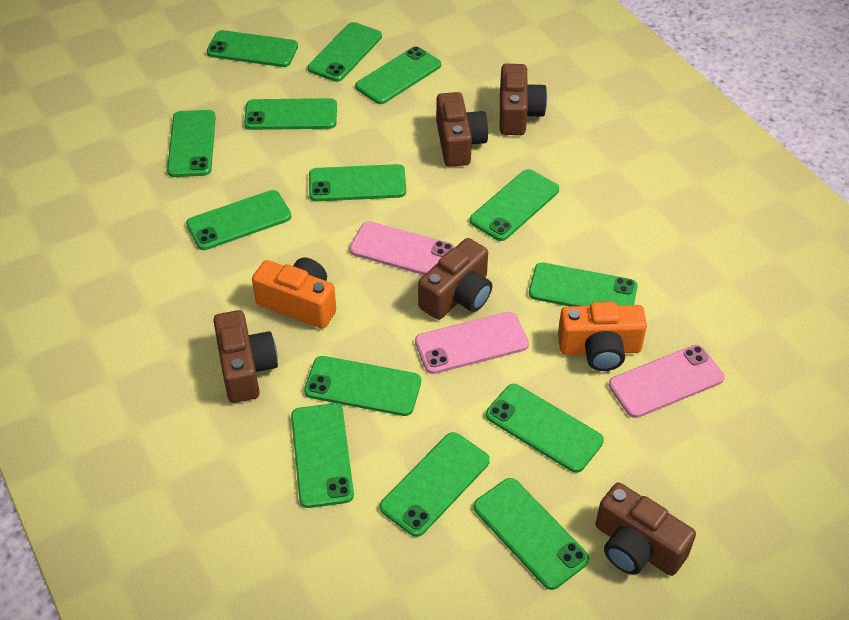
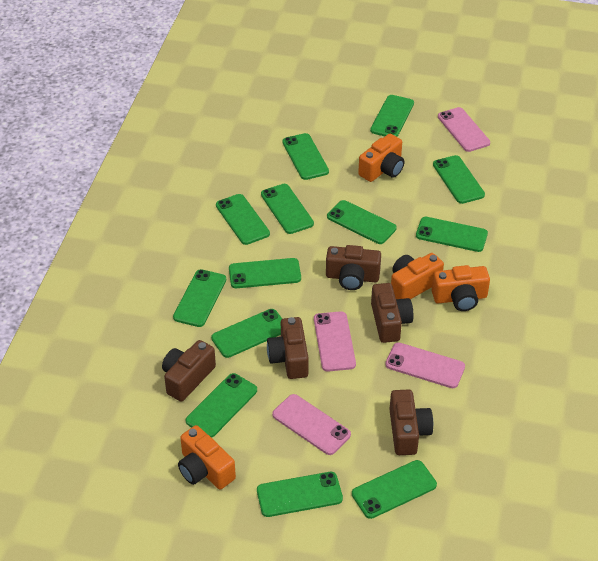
green phone: 14 -> 13
orange camera: 2 -> 4
pink phone: 3 -> 4

